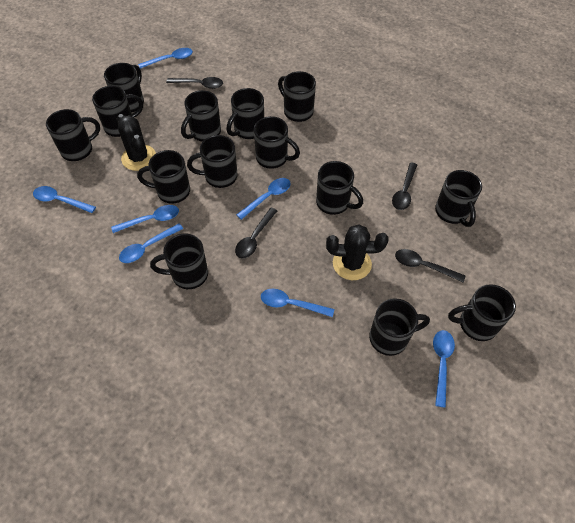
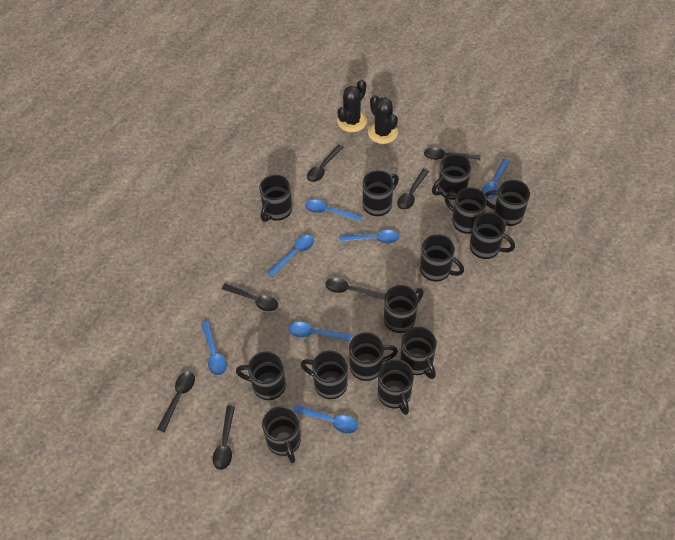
black spoon: 4 -> 7

